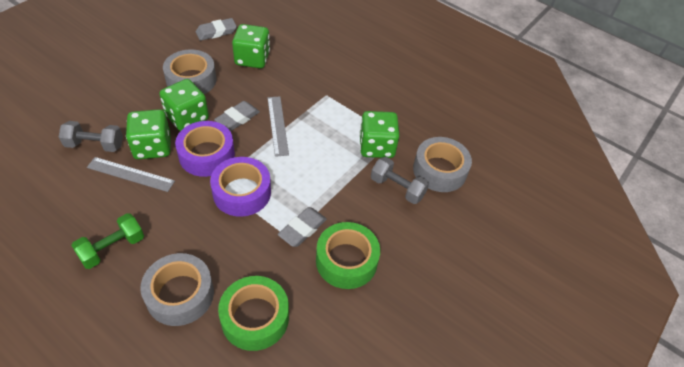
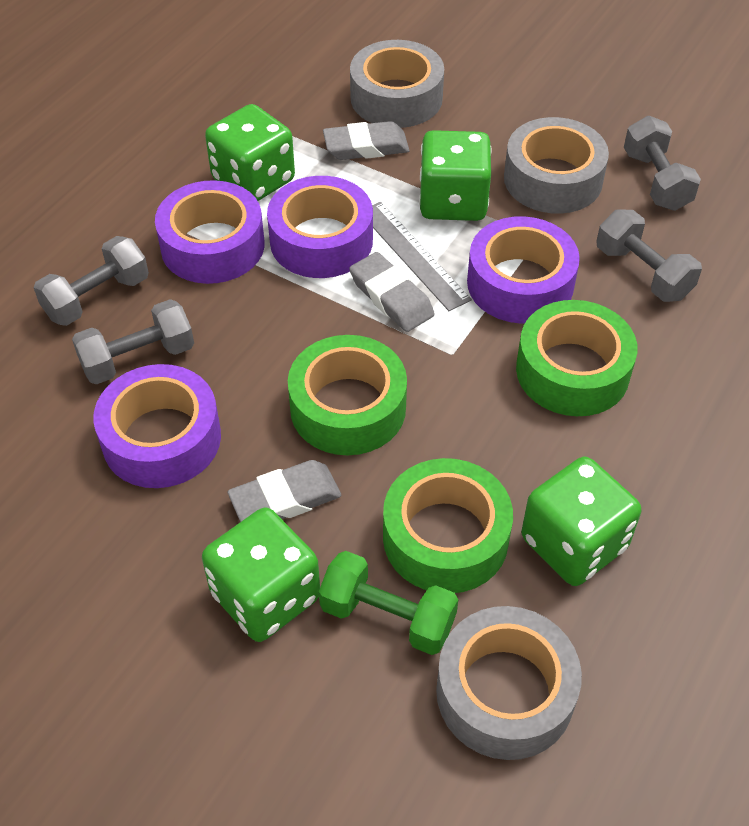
green tape: 2 -> 3
grey dumbbell: 2 -> 4
grey ruler: 2 -> 1
purple tape: 2 -> 4

